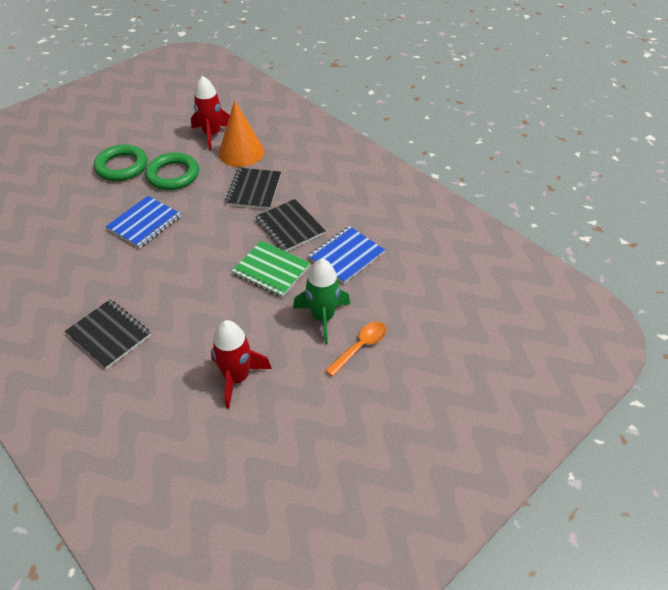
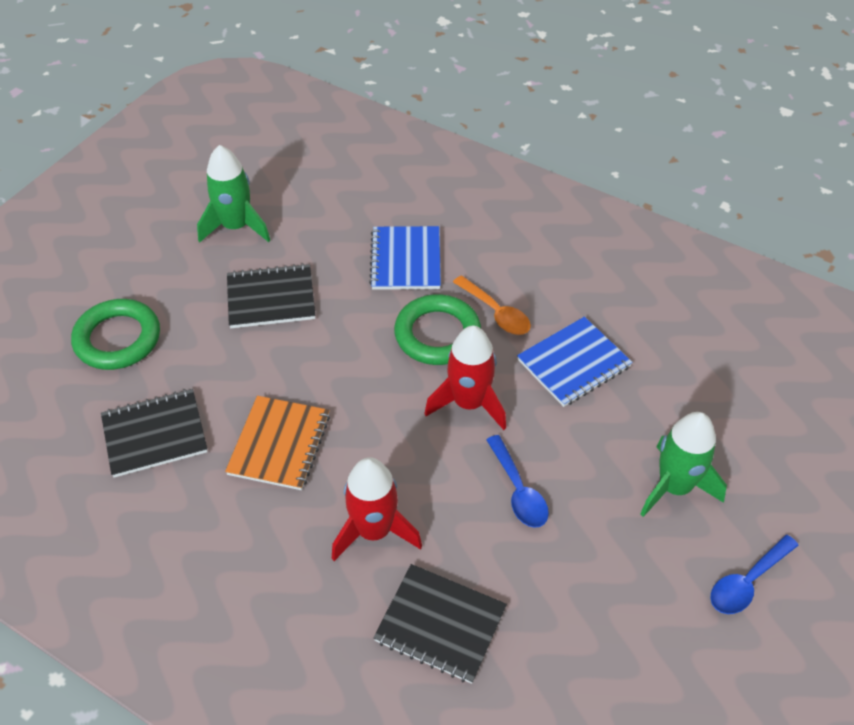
blue spoon: 0 -> 2
green notebook: 1 -> 0
green rocket: 1 -> 2
orange cone: 1 -> 0
orange notebook: 0 -> 1

